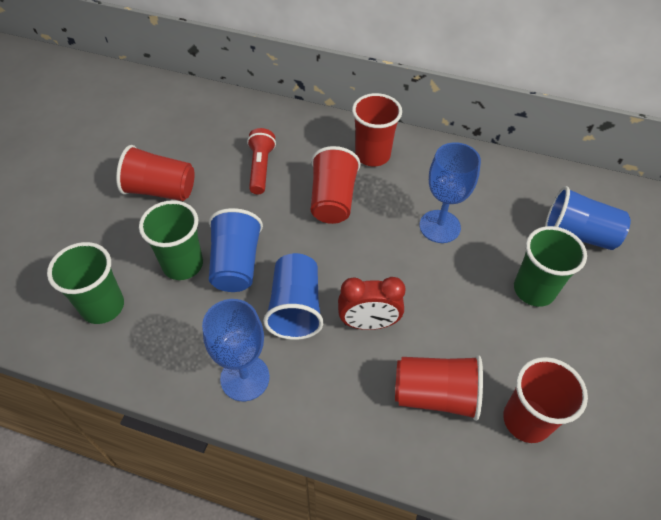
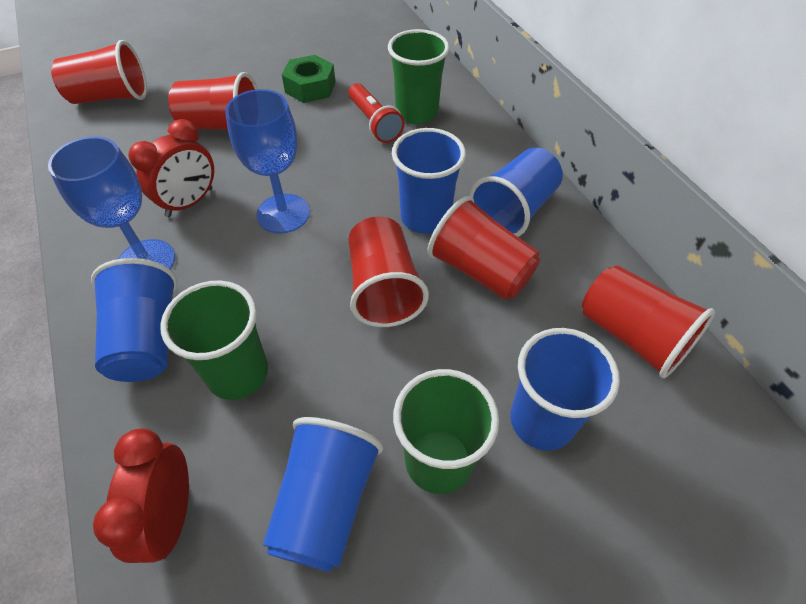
blue cup: 3 -> 5
green nut: 0 -> 1
red clock: 1 -> 2

